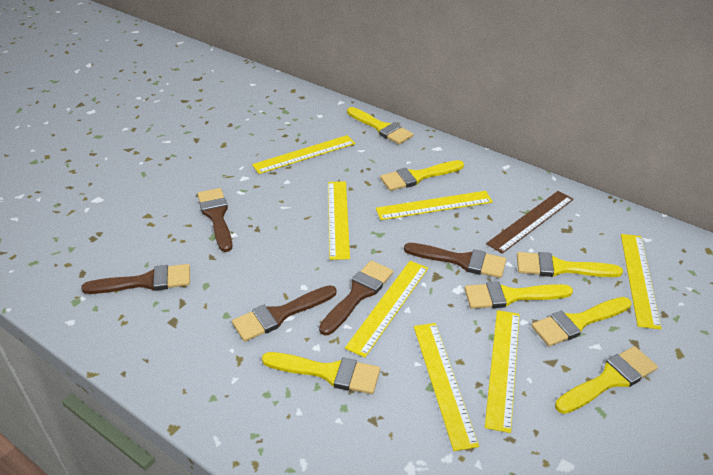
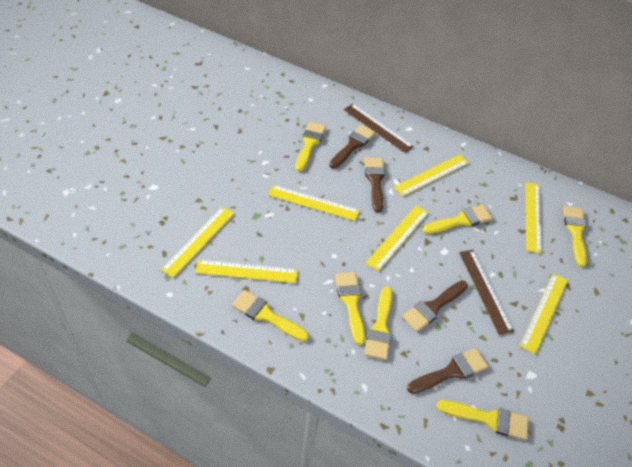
brown brush: 5 -> 4
brown ruler: 1 -> 2

